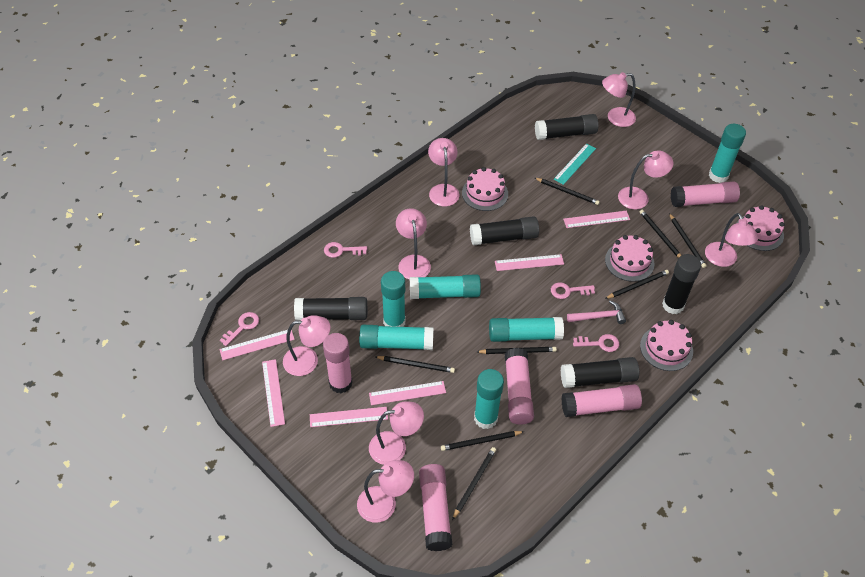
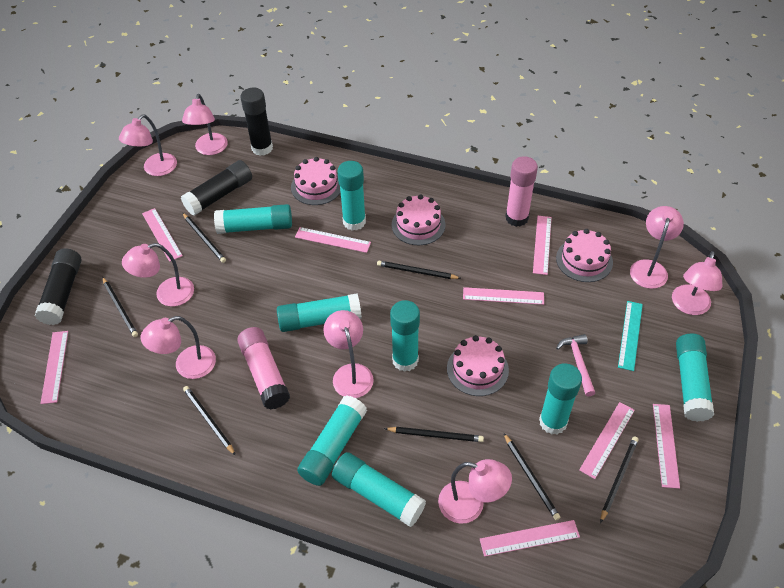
black glue stick: 5 -> 3
black pencil: 8 -> 7
pink glue stick: 5 -> 2
pink key: 4 -> 0
pink ruler: 6 -> 8
turquoise glue stick: 6 -> 8

